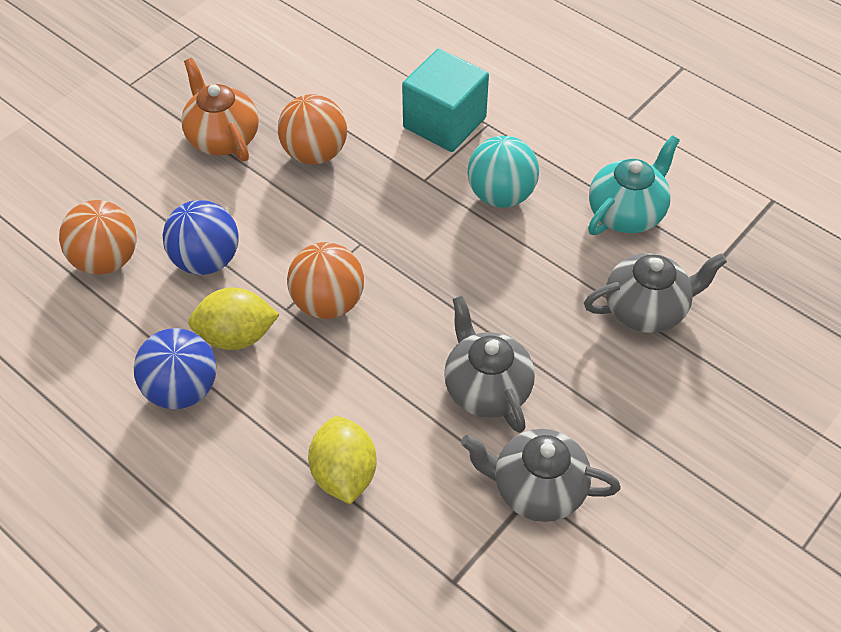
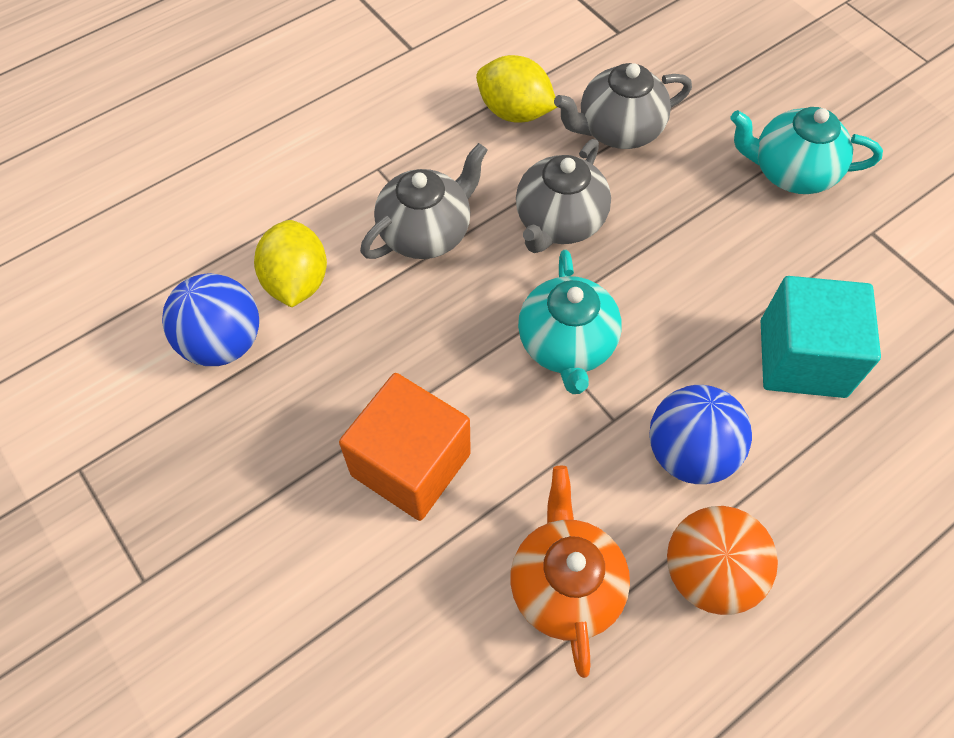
orange ball: 3 -> 1
orange cube: 0 -> 1
turquoise ball: 1 -> 0
turquoise teapot: 1 -> 2

